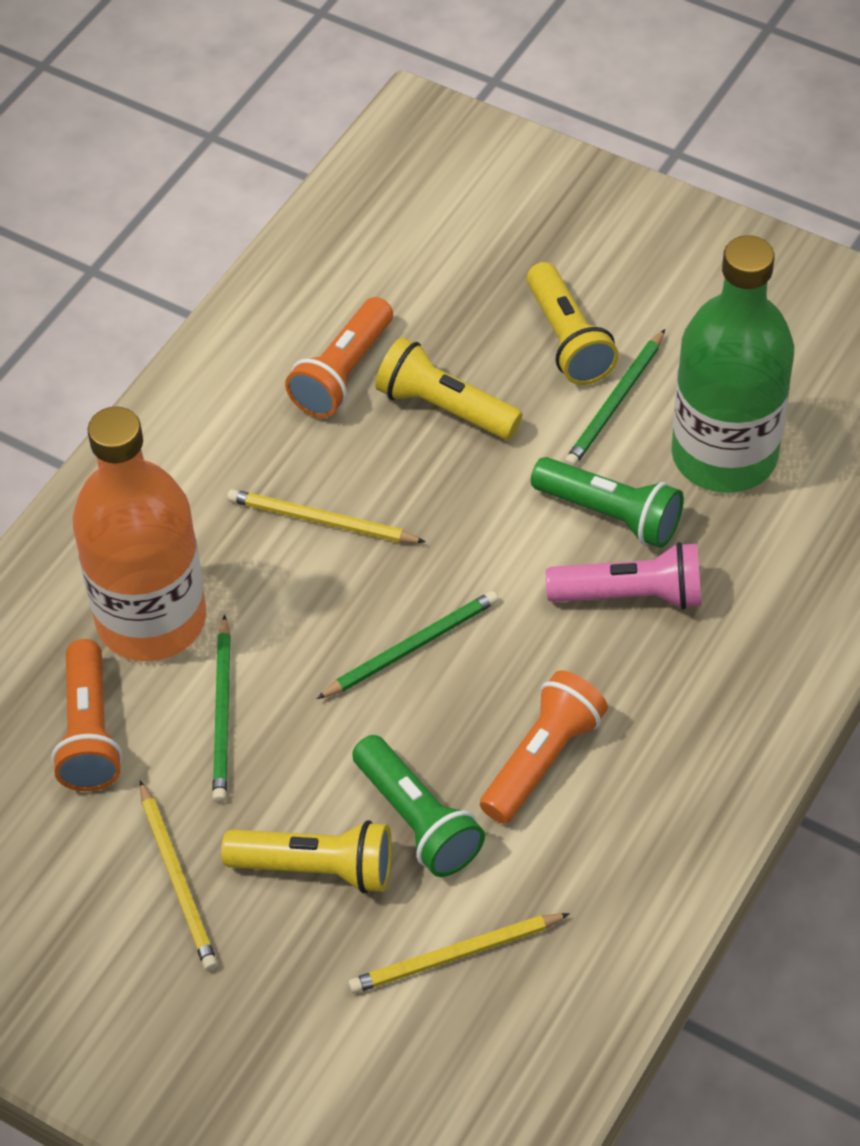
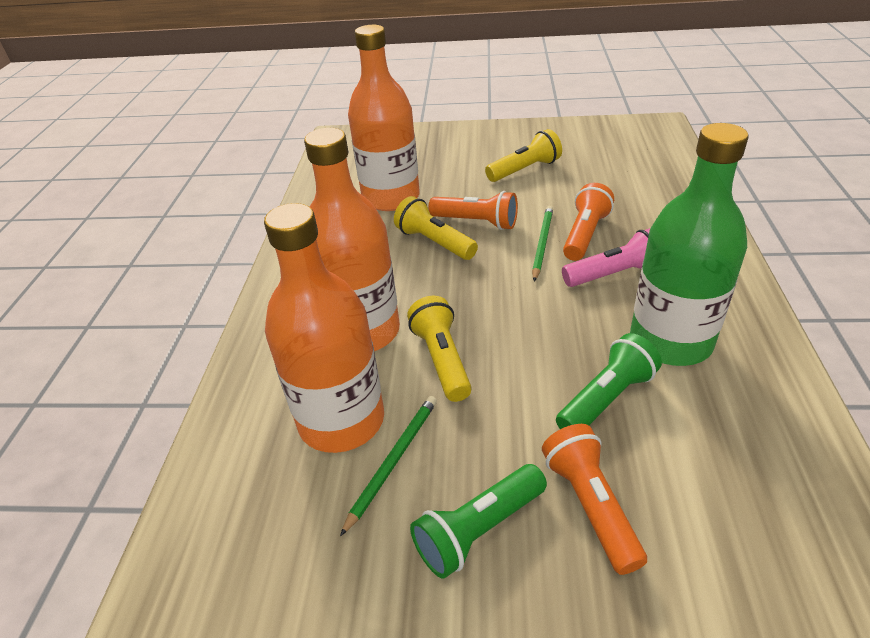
green pencil: 3 -> 2
orange bottle: 1 -> 3
yellow pencil: 3 -> 0

